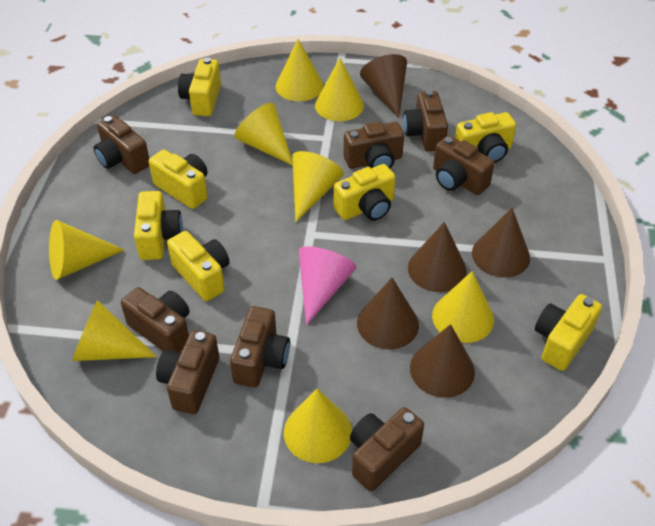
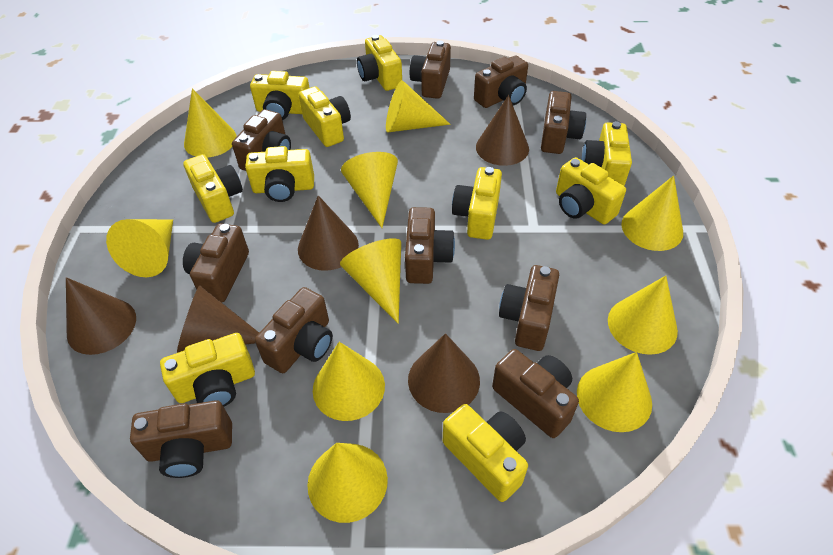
brown camera: 8 -> 10
pink cone: 1 -> 0
yellow camera: 7 -> 10
yellow cone: 8 -> 10

